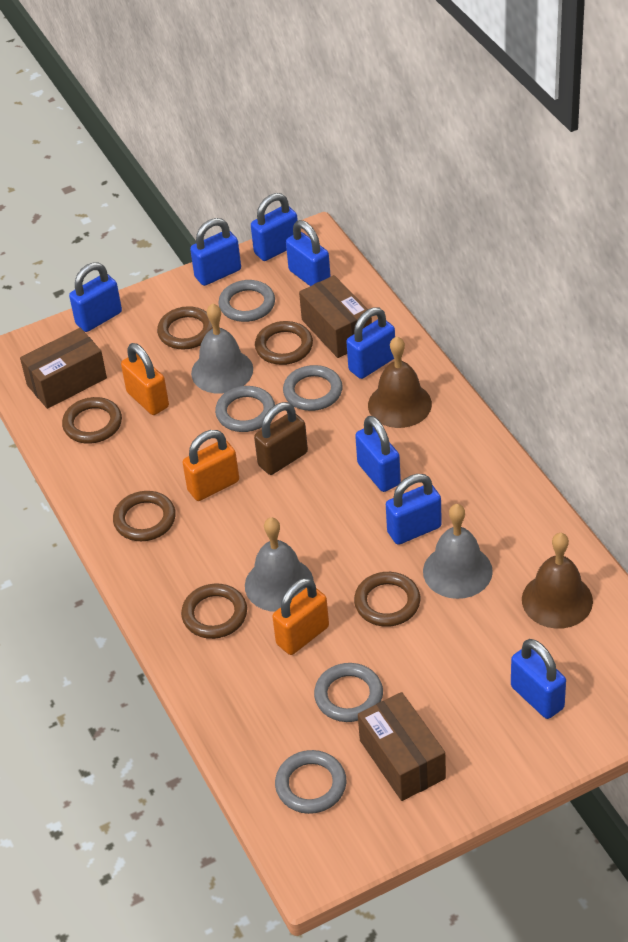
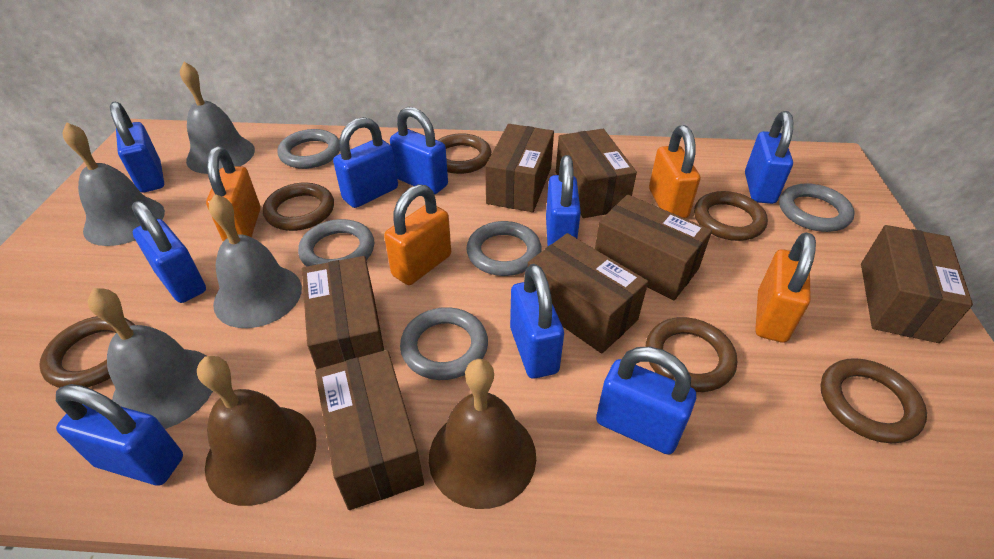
blue padlock: 8 -> 9
brown box: 3 -> 7
brown padlock: 1 -> 0
grey bell: 3 -> 4
orange padlock: 3 -> 4

